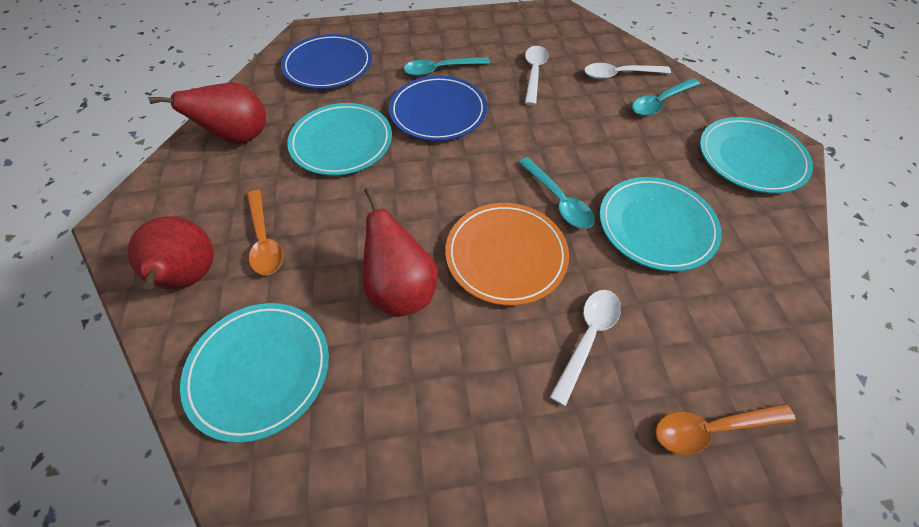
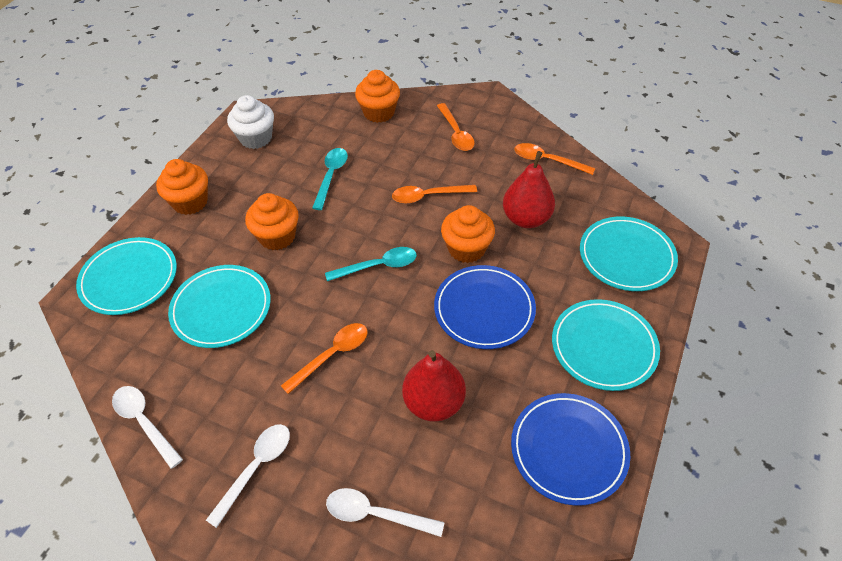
orange cupcake: 0 -> 4
orange plate: 1 -> 0
orange spoon: 2 -> 4
red pear: 3 -> 2
turquoise spoon: 3 -> 2
white cupcake: 0 -> 1

